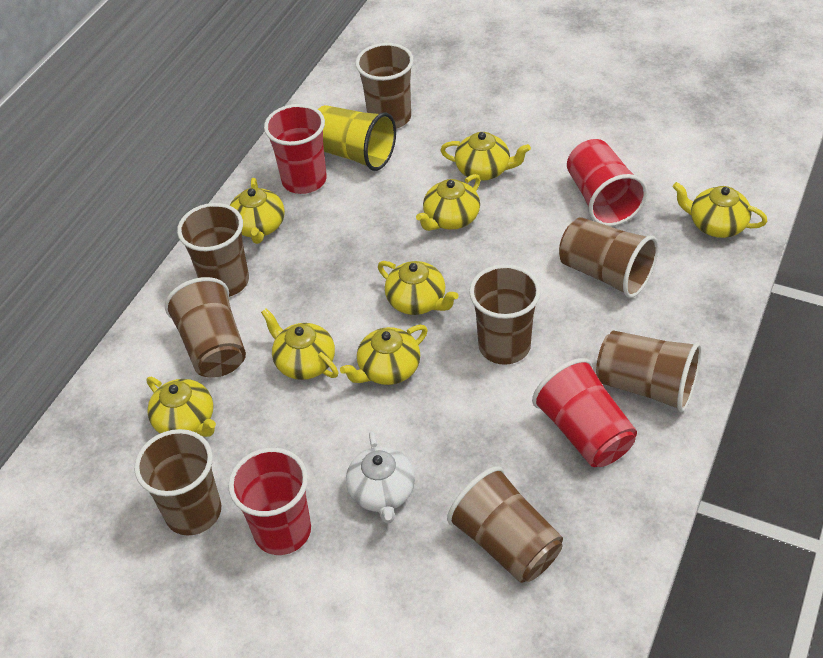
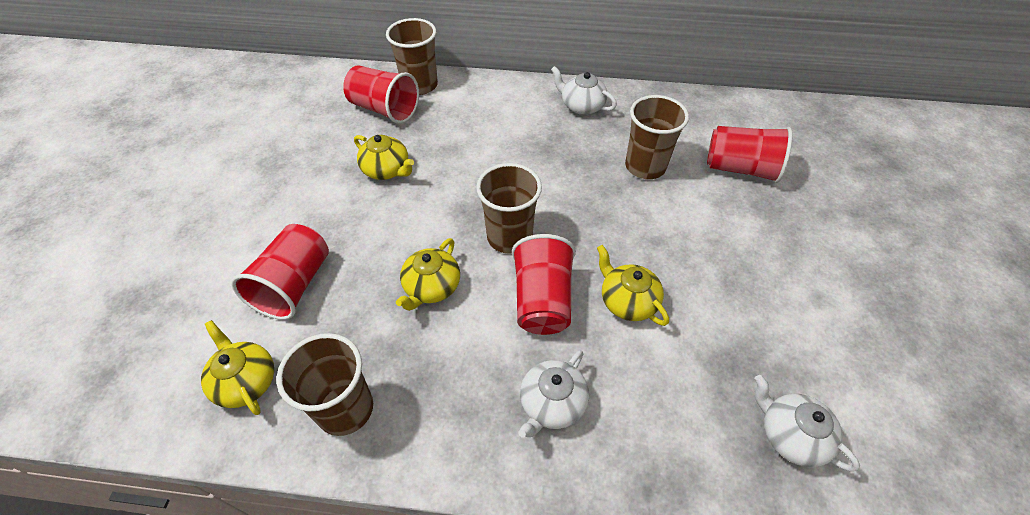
brown cup: 8 -> 4
white teapot: 1 -> 3
yellow cup: 1 -> 0
yellow teapot: 8 -> 4

